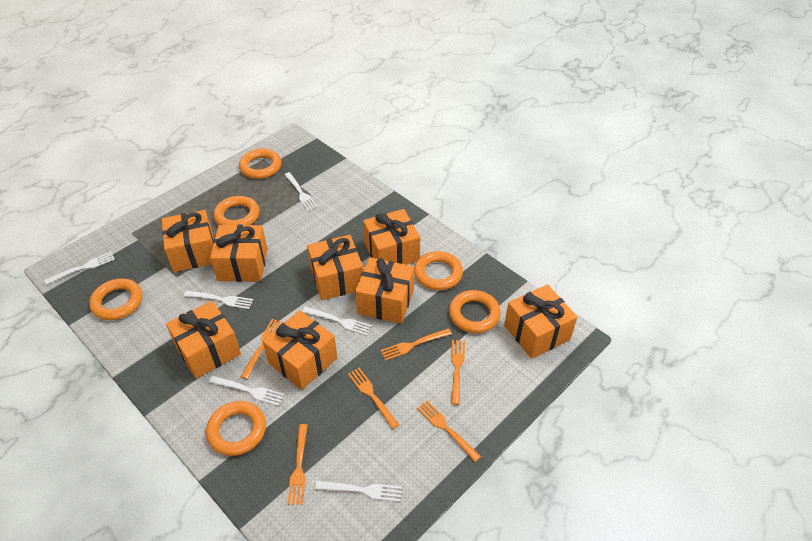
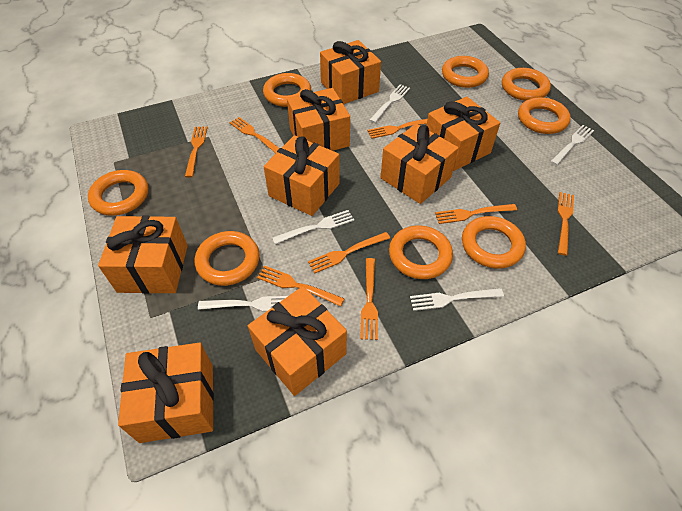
orange fork: 6 -> 8
orange ring: 6 -> 8
white fork: 6 -> 5

